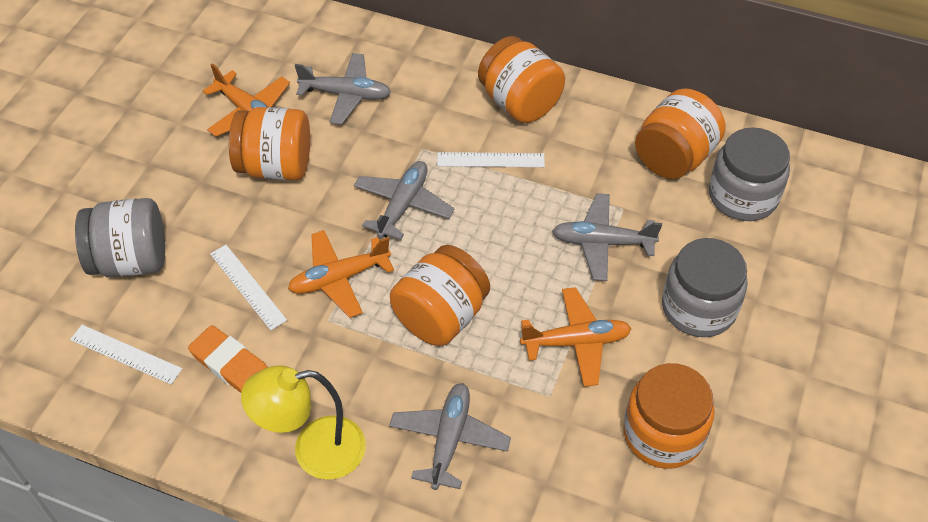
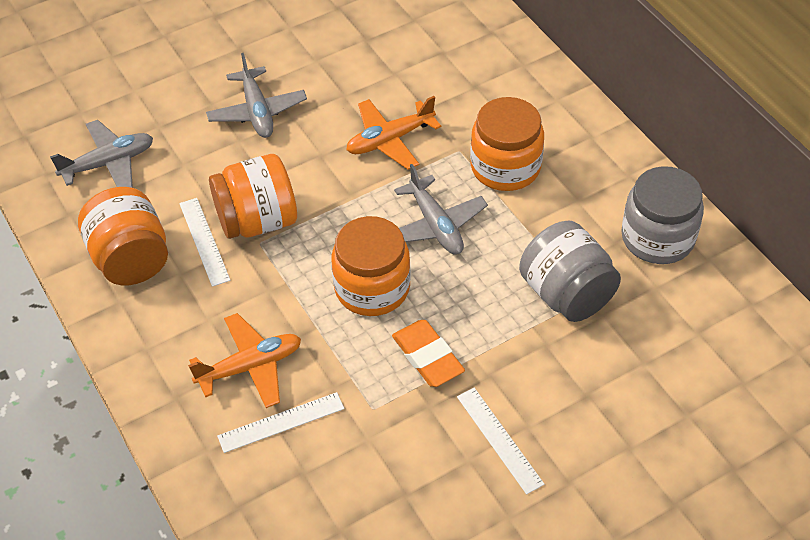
grey jar: 3 -> 2
grey plane: 4 -> 3
orange jar: 5 -> 4
orange plane: 3 -> 2
yellow lamp: 1 -> 0

